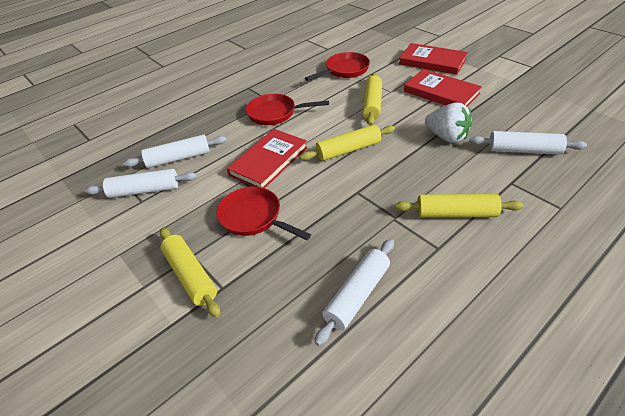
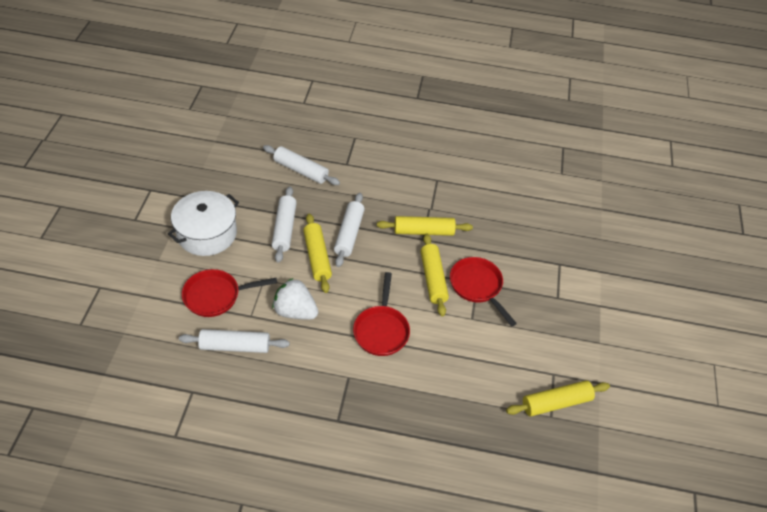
red book: 3 -> 0
white pot: 0 -> 1

